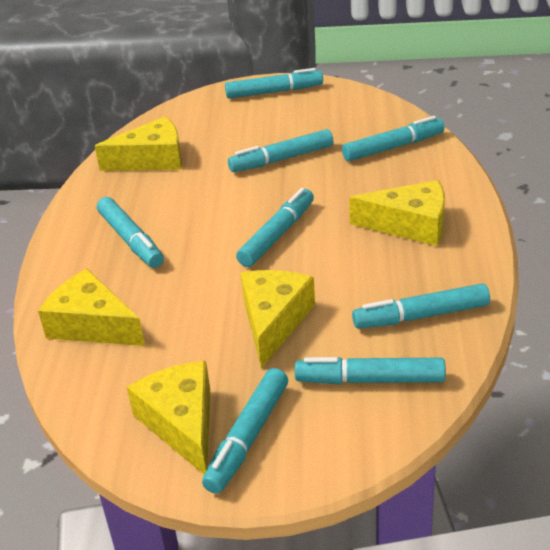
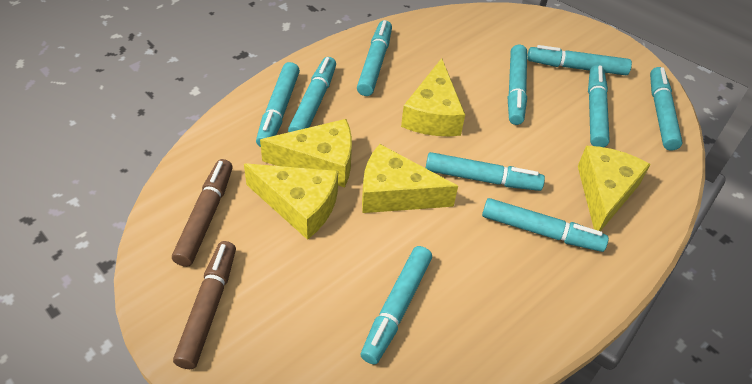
brown marker: 0 -> 2
turquoise marker: 8 -> 10

